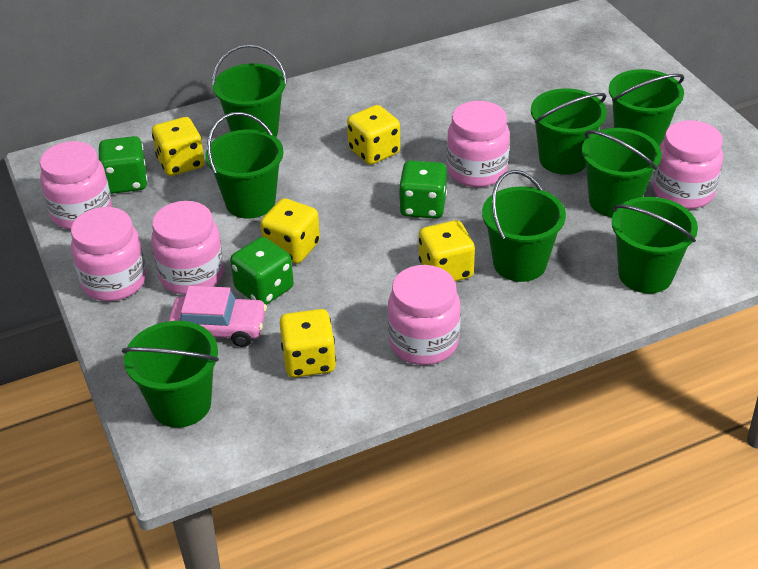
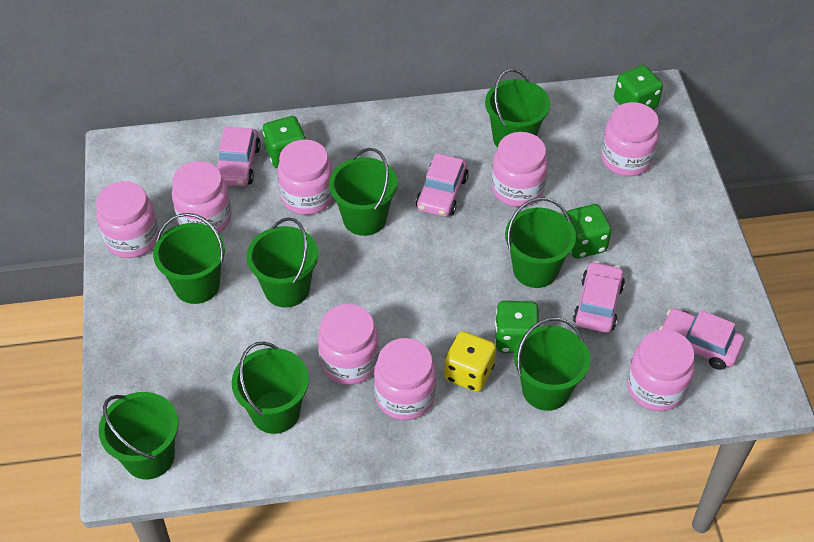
green dice: 3 -> 4
pink car: 1 -> 4
pink jar: 6 -> 8
yellow dice: 5 -> 1

